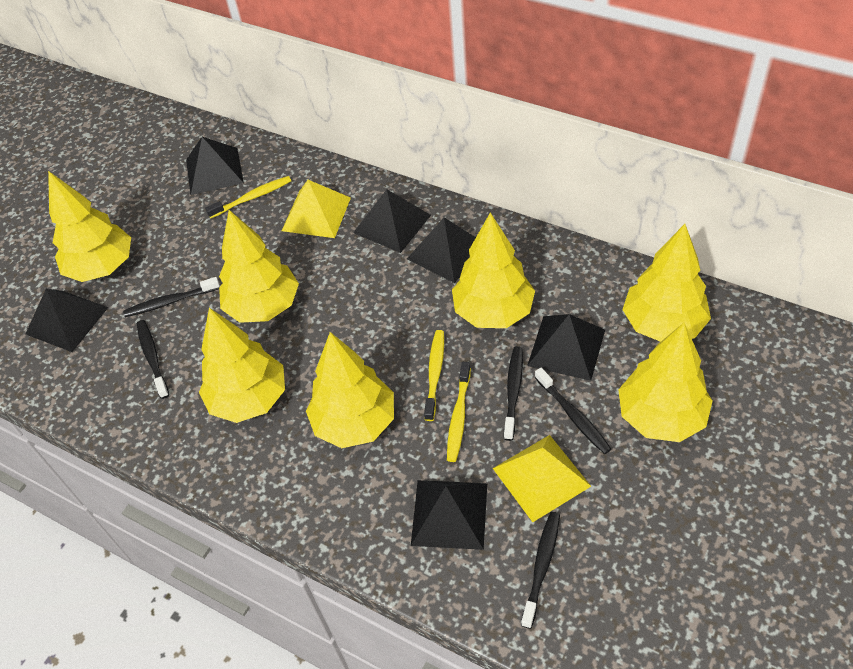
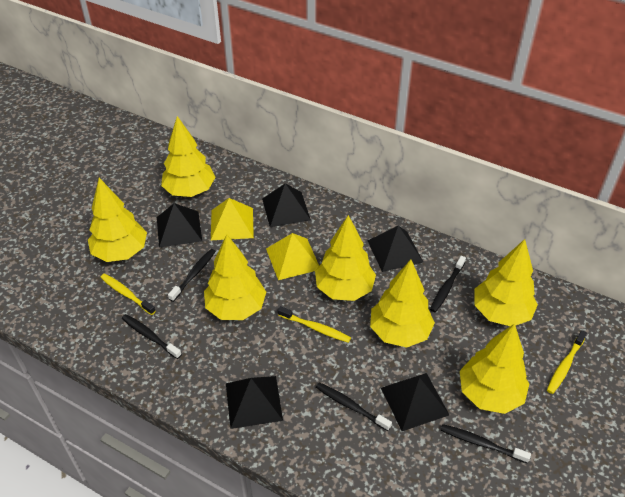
black pyramid: 6 -> 5

